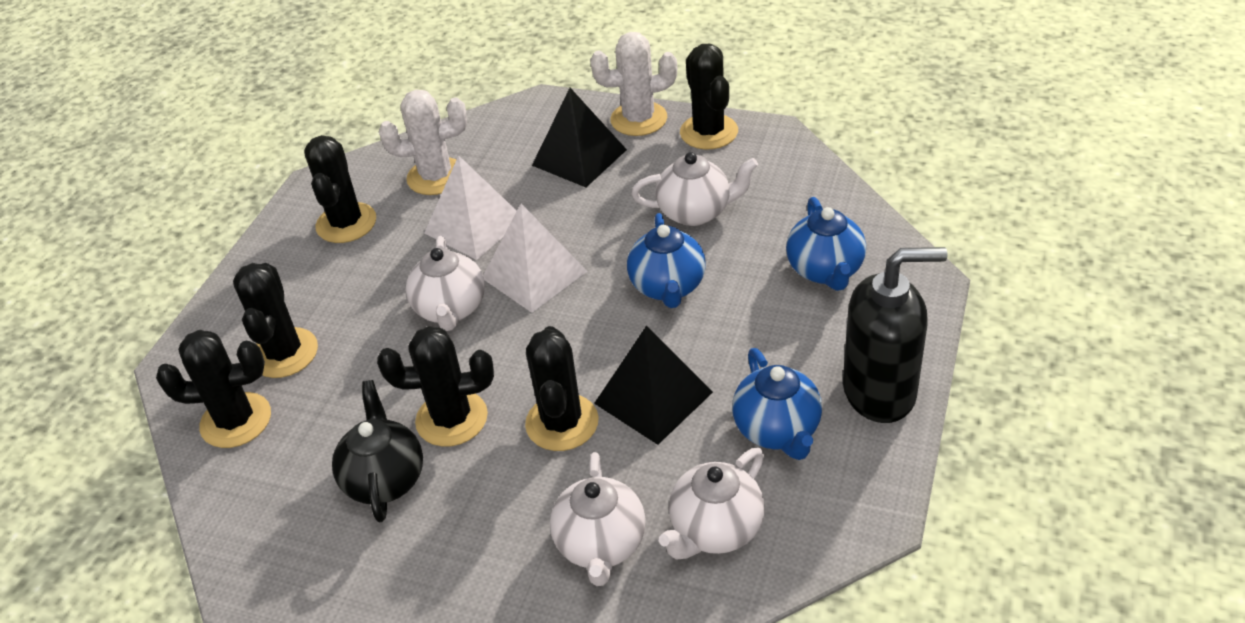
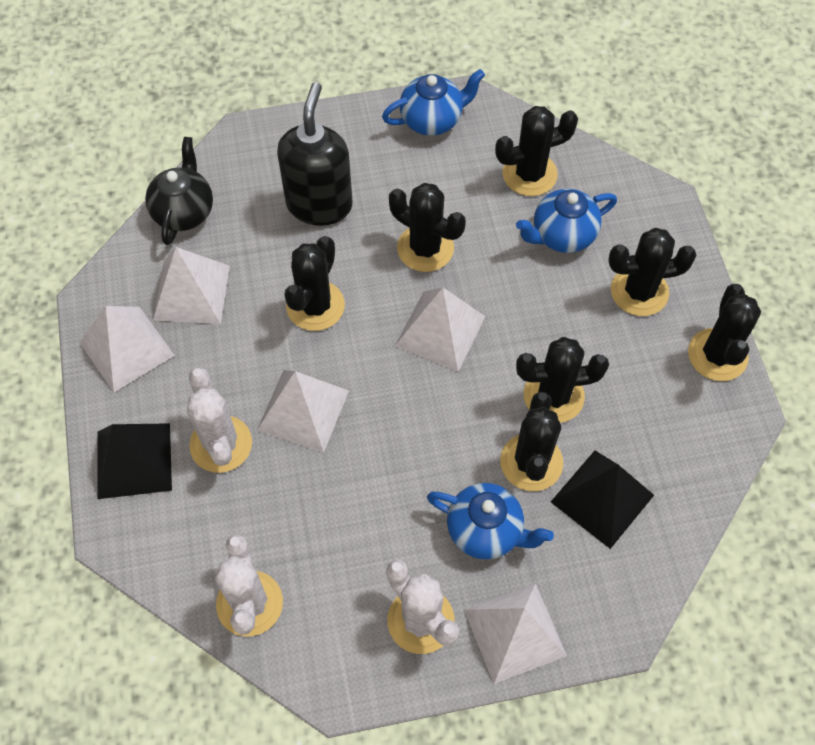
black cactus: 6 -> 7
white cactus: 2 -> 3
white pyramid: 2 -> 5
white teapot: 4 -> 0

